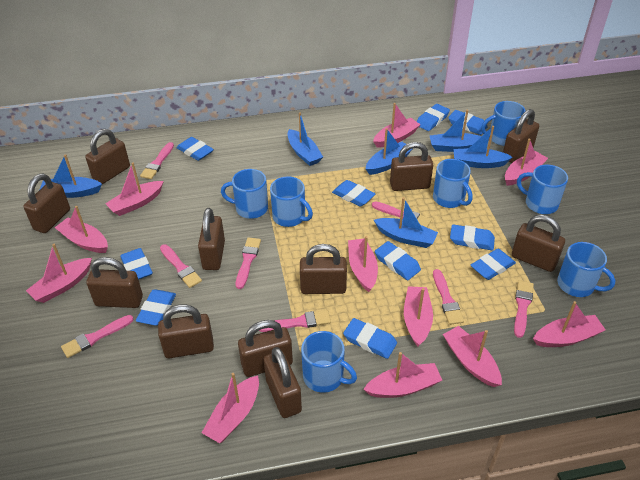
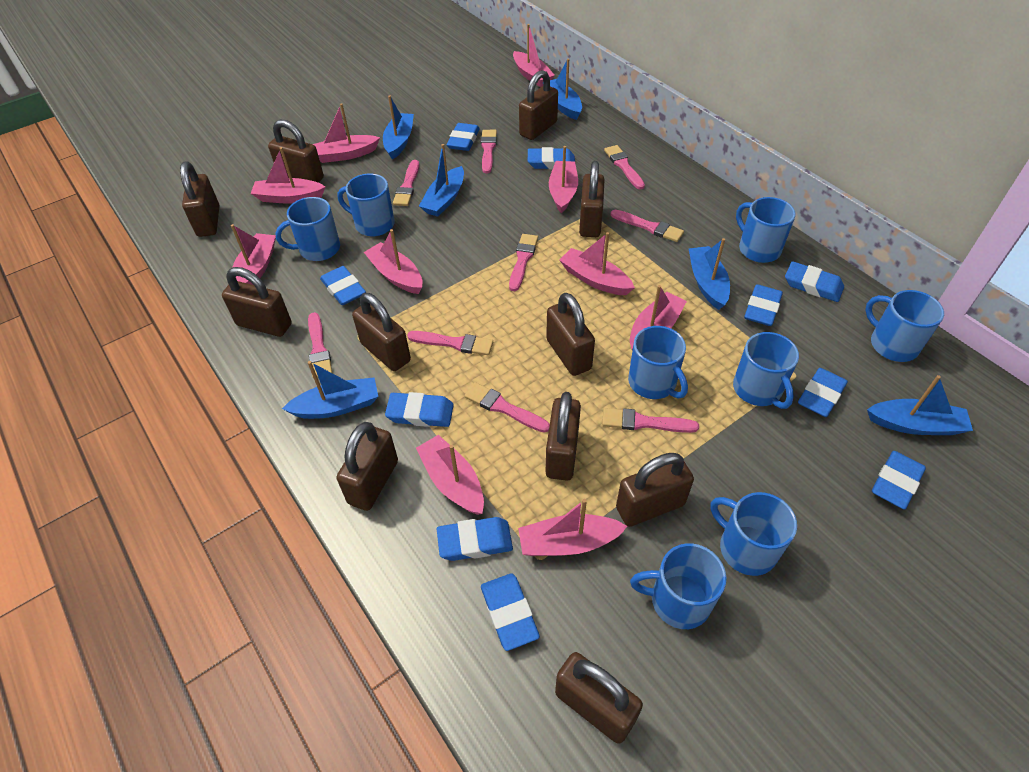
blue mug: 7 -> 8
pink boat: 11 -> 10
pink brush: 8 -> 9

